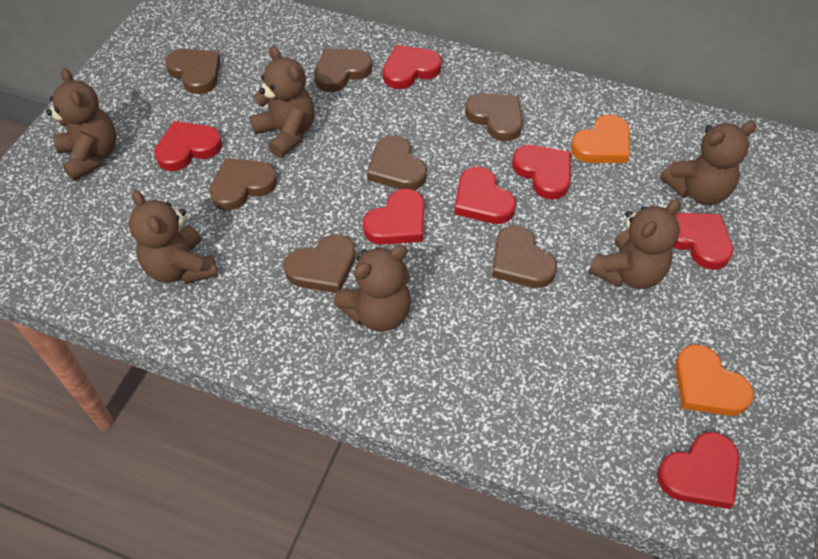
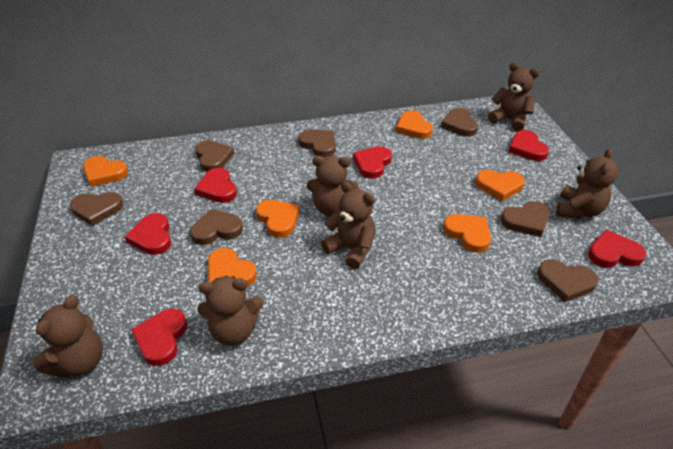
orange heart: 2 -> 6
red heart: 7 -> 6

